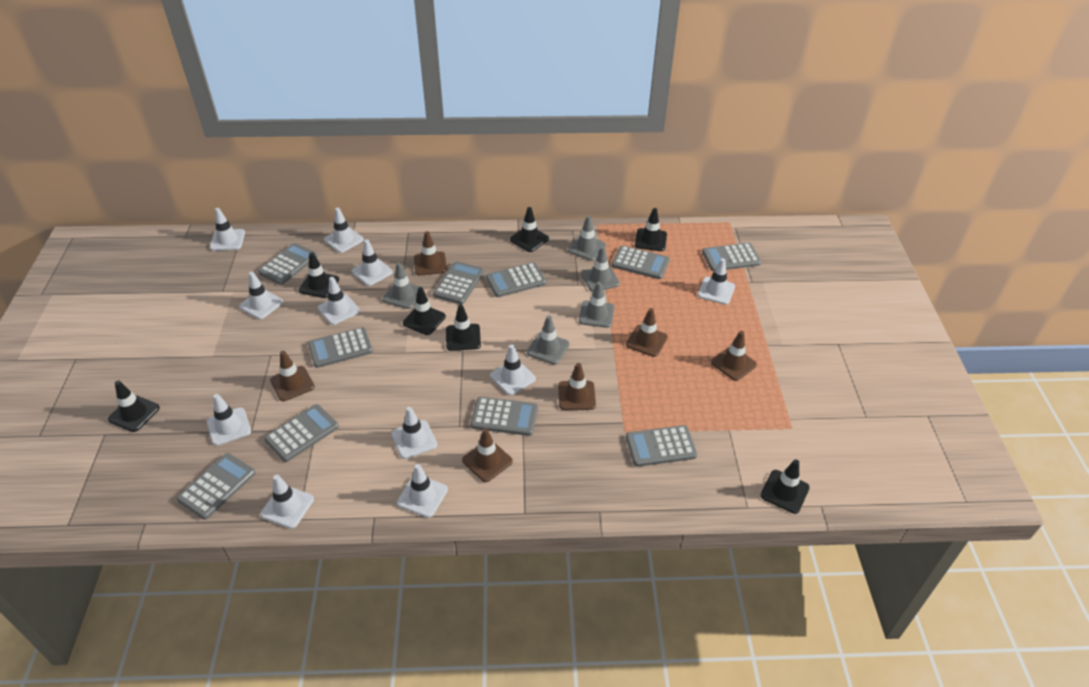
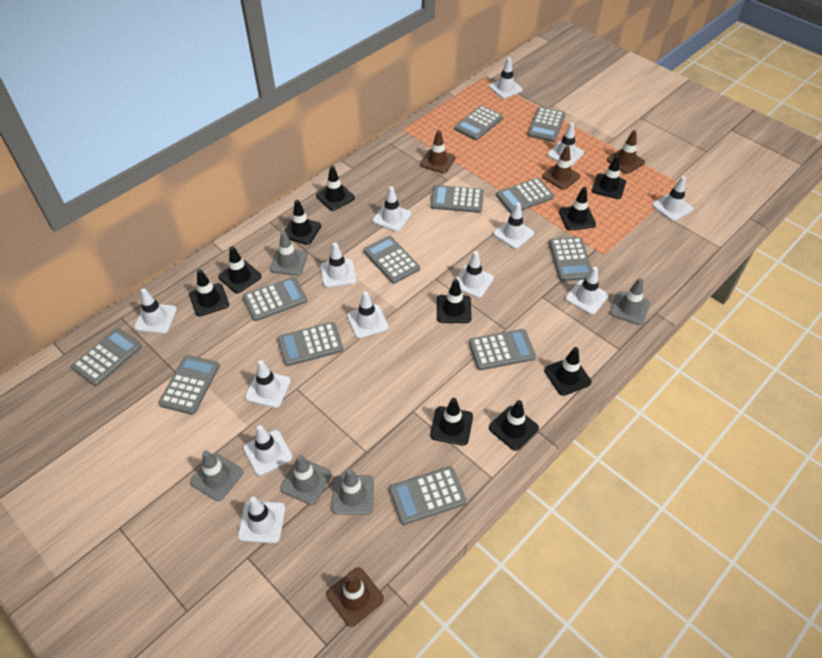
black traffic cone: 7 -> 10
brown traffic cone: 6 -> 4
grey calculator: 10 -> 12
white traffic cone: 11 -> 13

